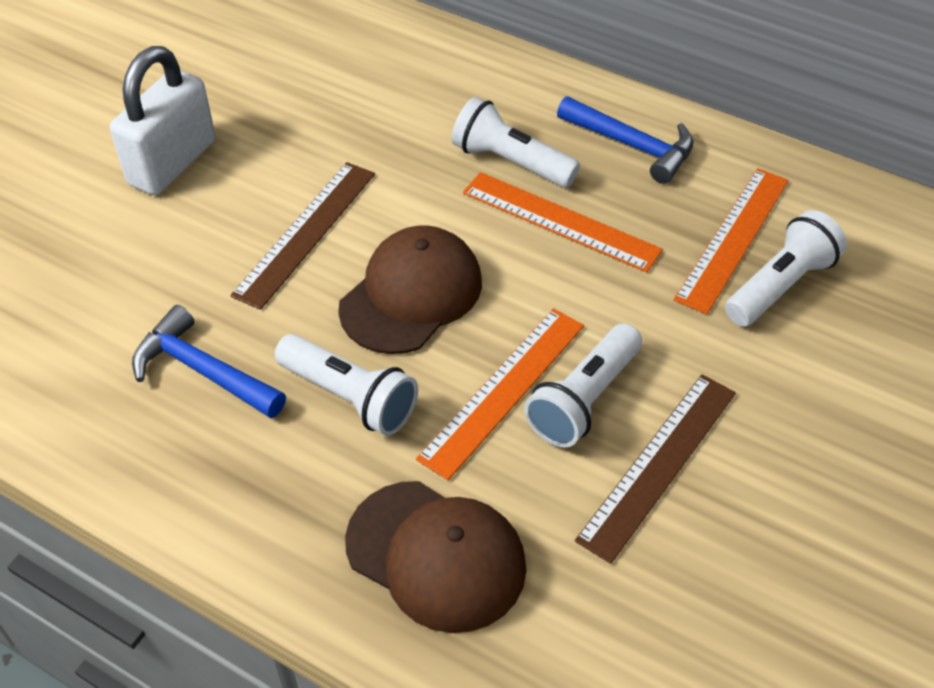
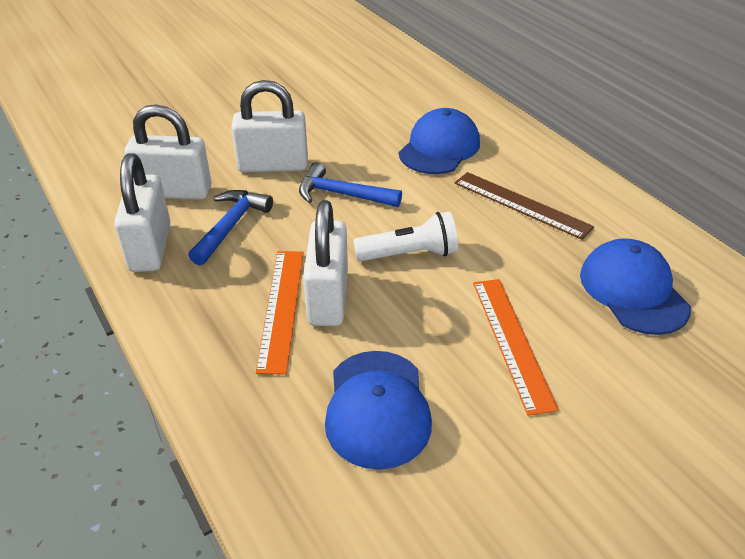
blue cap: 0 -> 3
brown cap: 2 -> 0
brown ruler: 2 -> 1
orange ruler: 3 -> 2
white flashlight: 4 -> 1
white padlock: 1 -> 4

